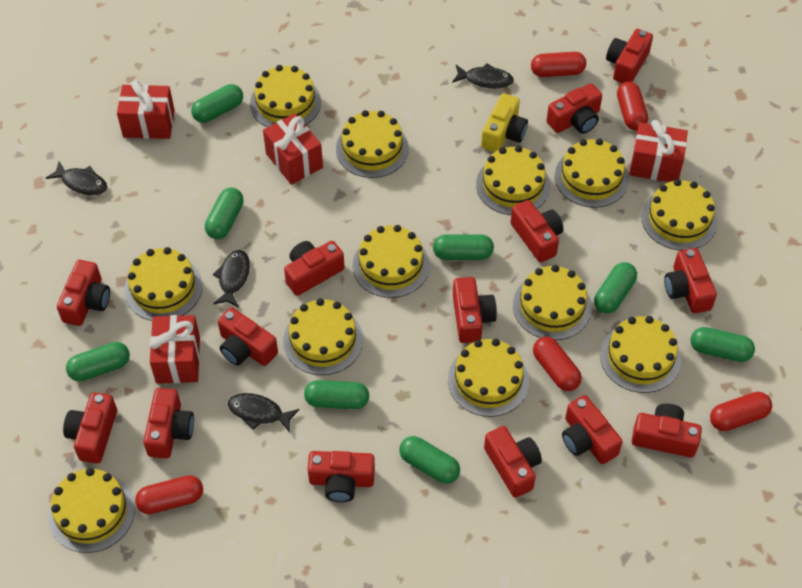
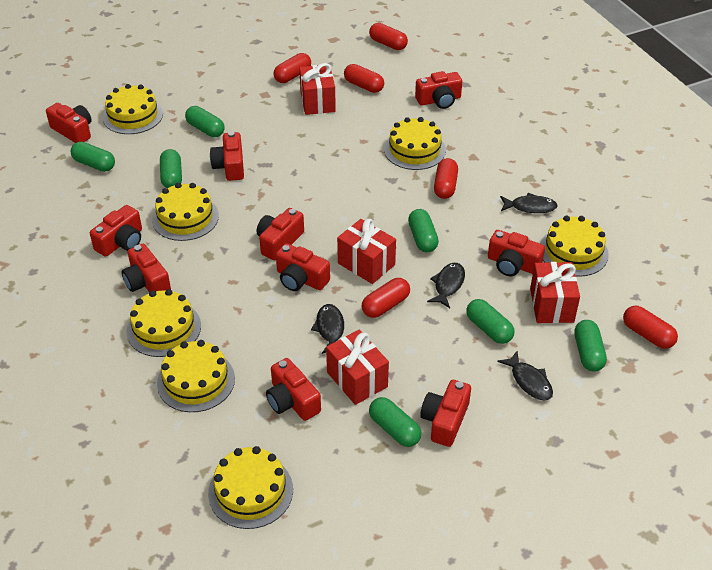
green capsule: 8 -> 7
red camera: 14 -> 10
red capsule: 5 -> 6
yellow cake: 12 -> 7
yellow camera: 1 -> 0

